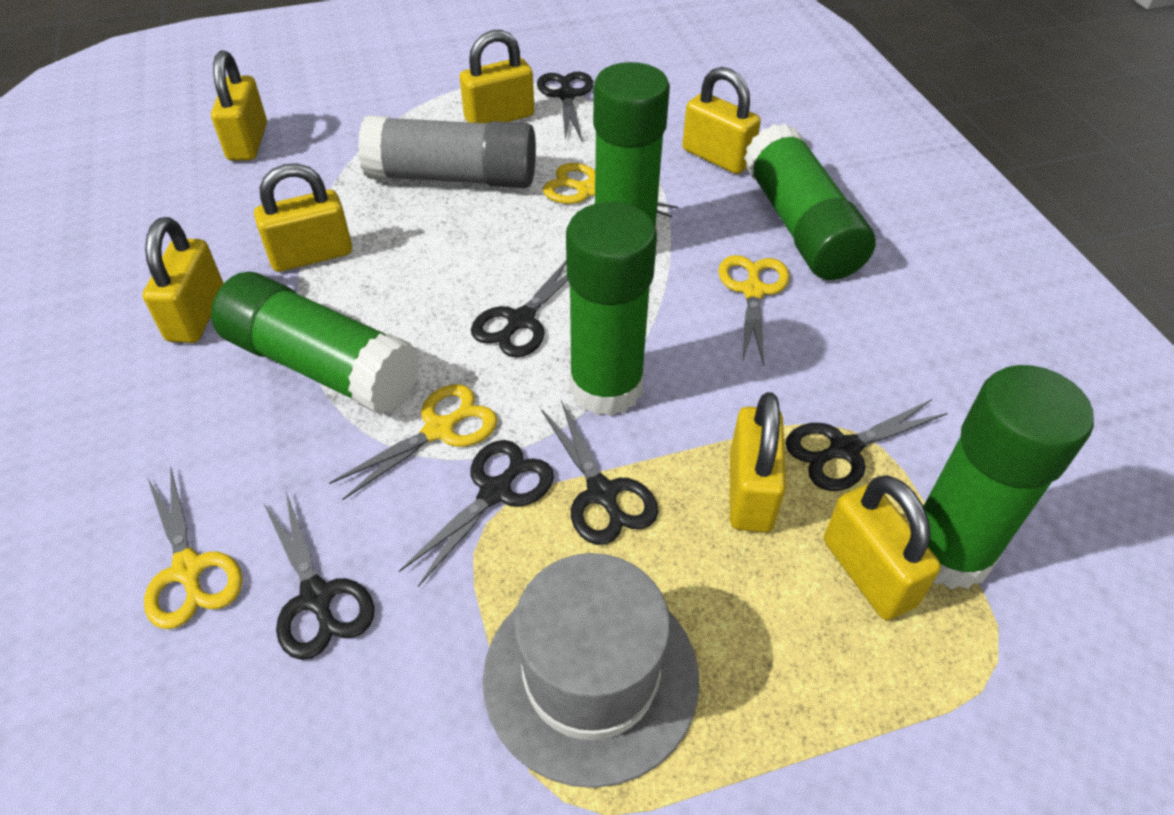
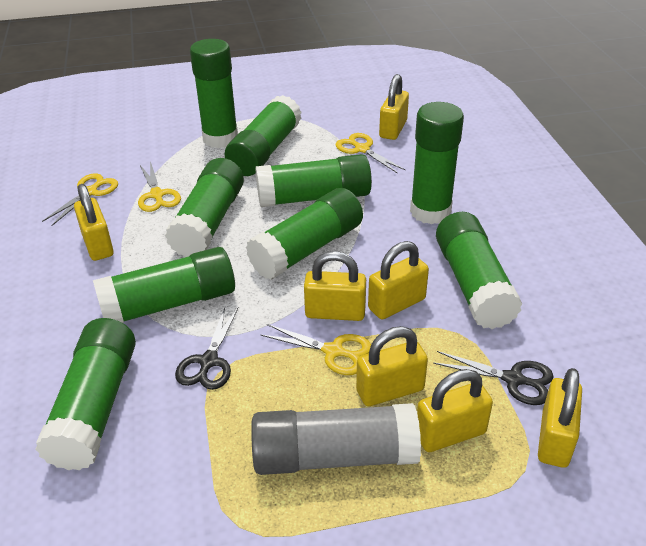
black scissors: 6 -> 2
green glue stick: 5 -> 9
grey hat: 1 -> 0

